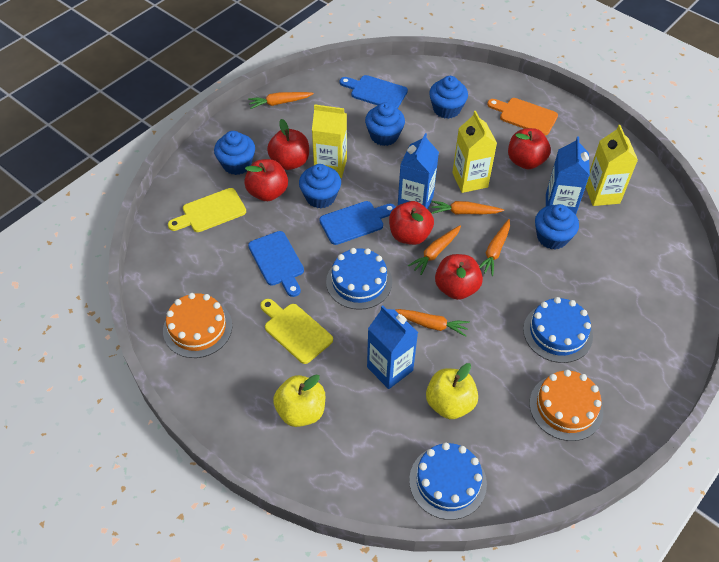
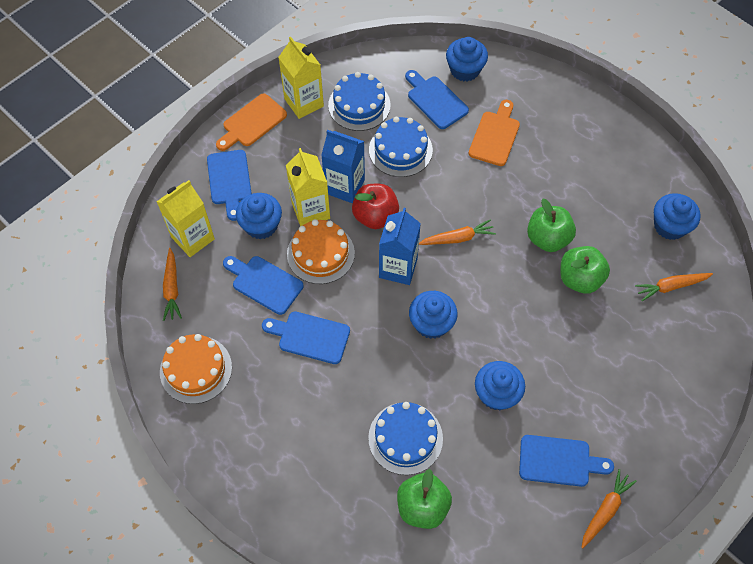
blue carton: 3 -> 2
blue cutting board: 3 -> 5
green apple: 0 -> 3
orange carrot: 5 -> 4
orange cutting board: 1 -> 2
red apple: 5 -> 1
yellow apple: 2 -> 0
yellow cutting board: 2 -> 0

